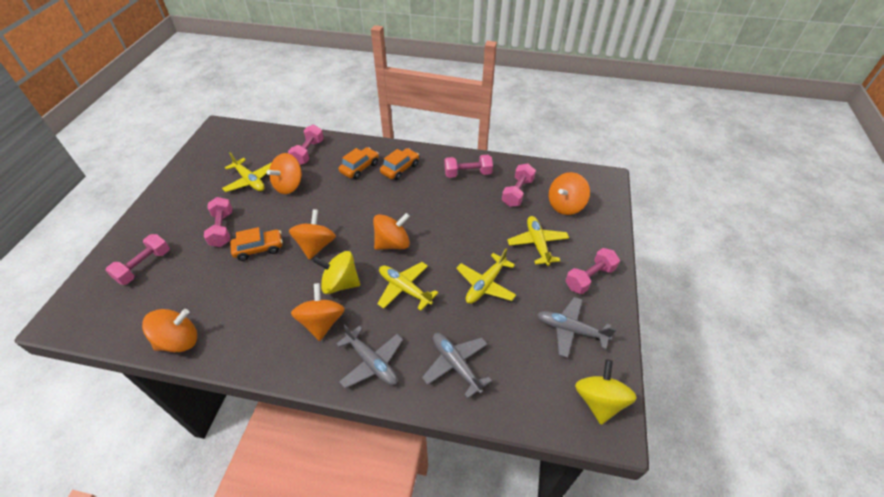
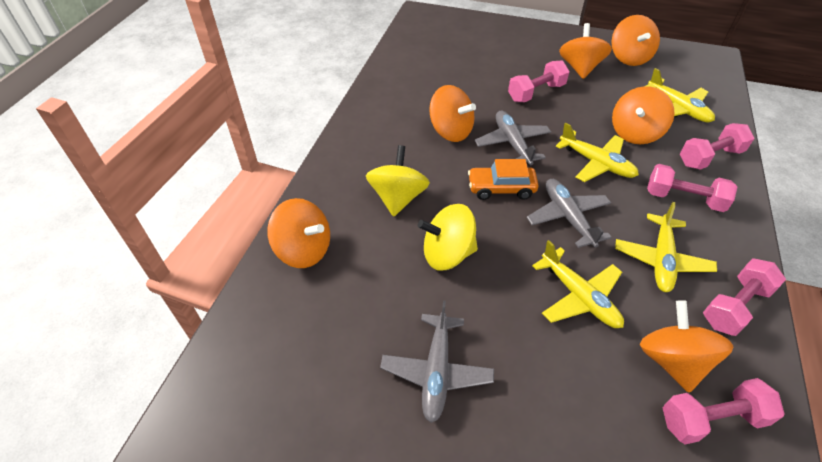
orange car: 3 -> 1
pink dumbbell: 6 -> 5

